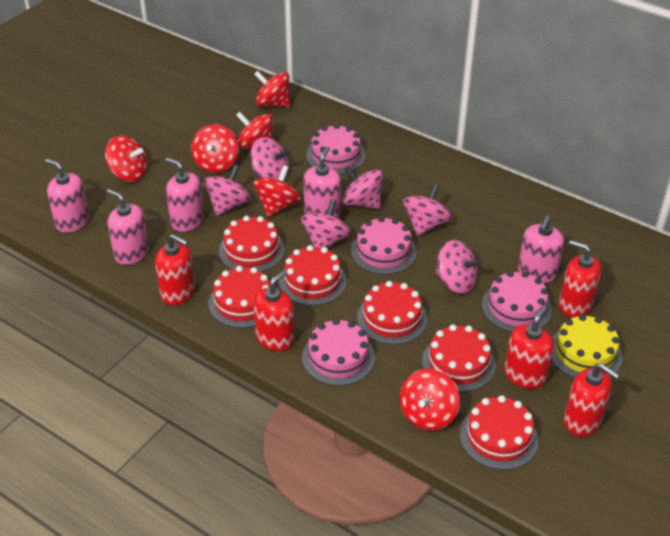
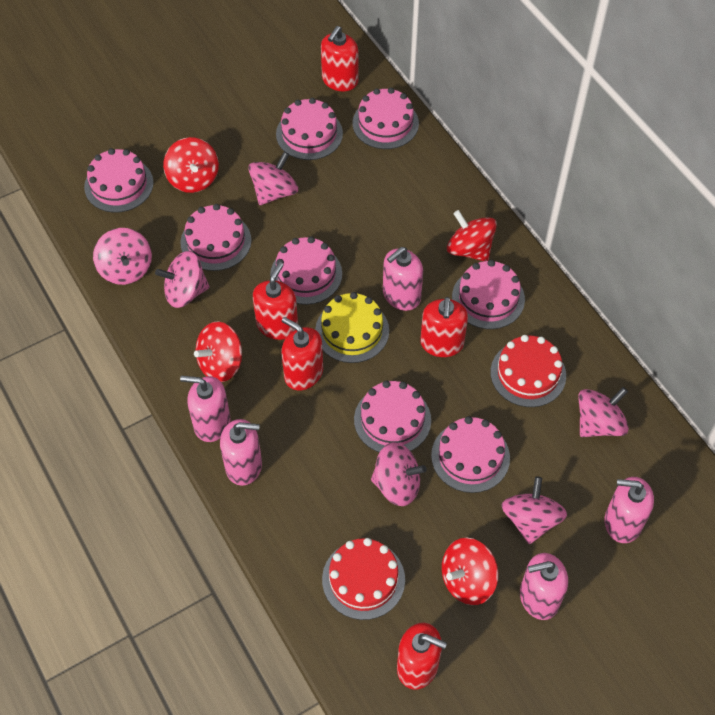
pink cake: 4 -> 8
red cake: 6 -> 2
red spinning top: 6 -> 4

